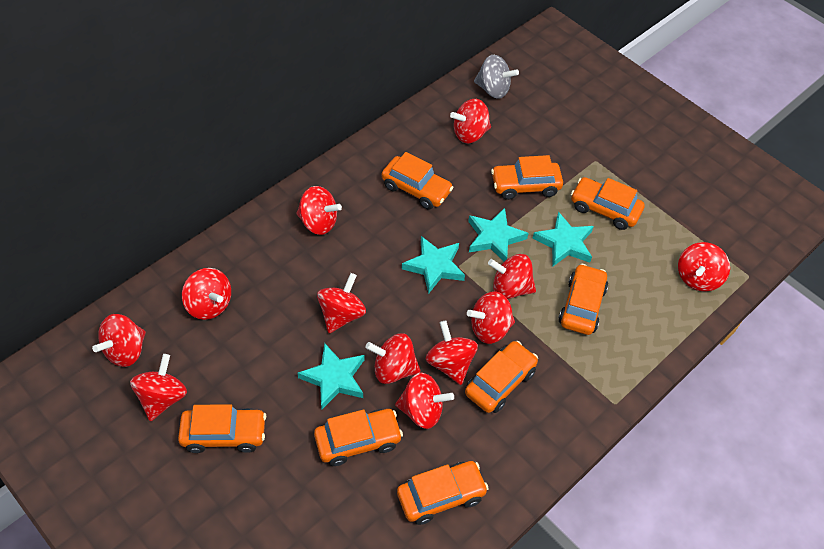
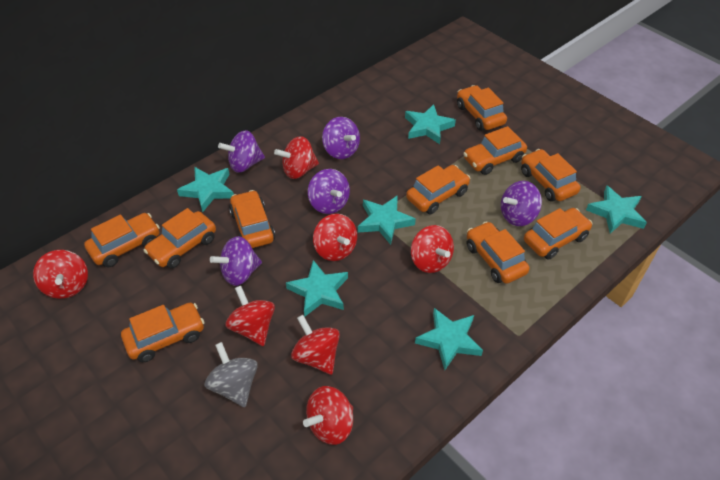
orange car: 8 -> 10
purple spinning top: 0 -> 5
red spinning top: 12 -> 7
turquoise star: 4 -> 6

